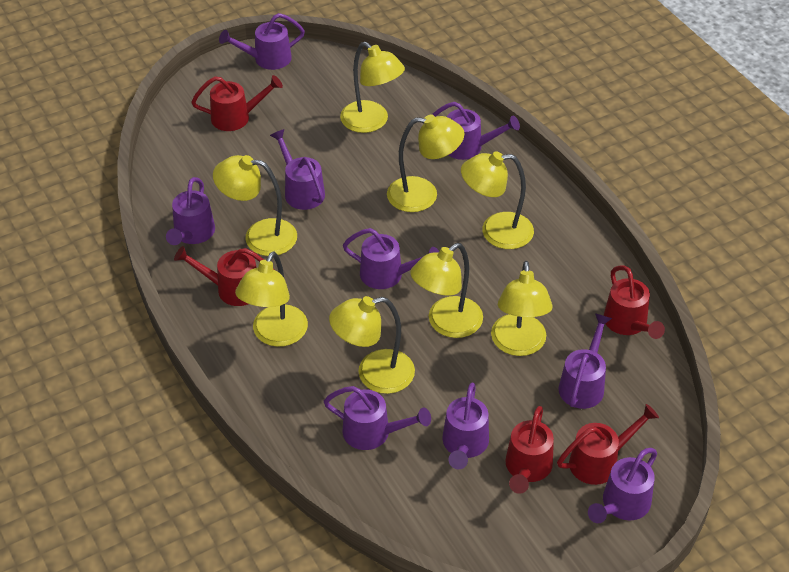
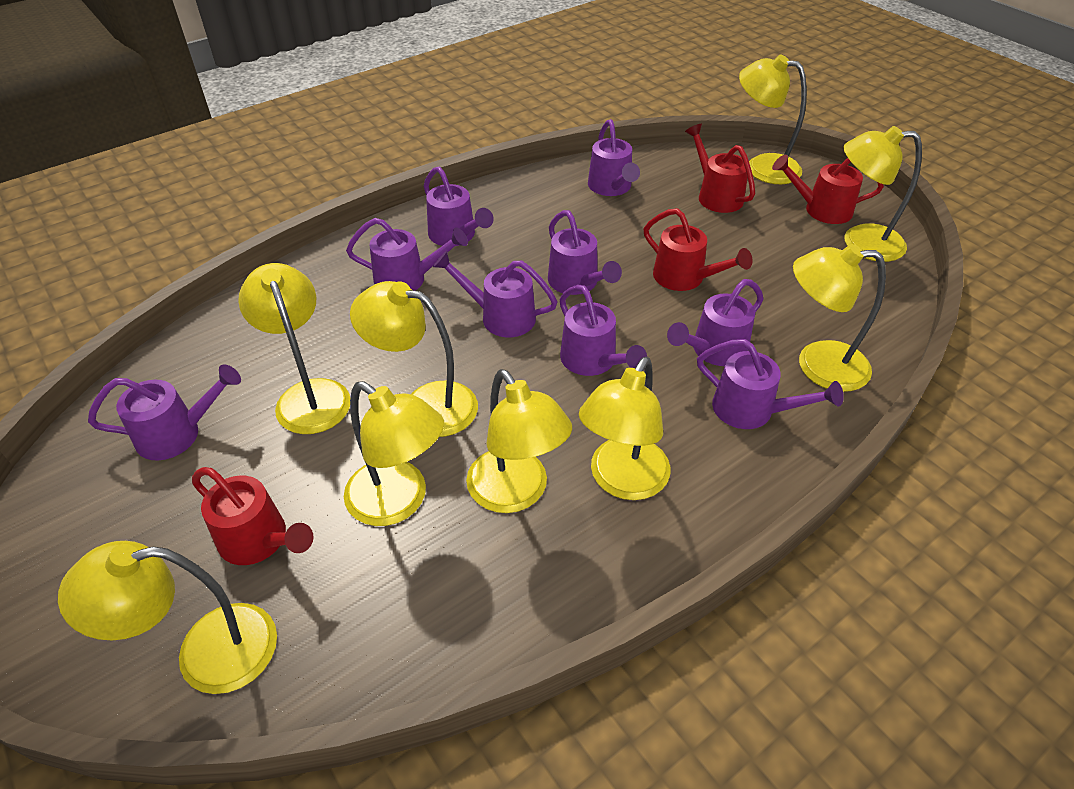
red watering can: 5 -> 4
yellow lamp: 8 -> 9

